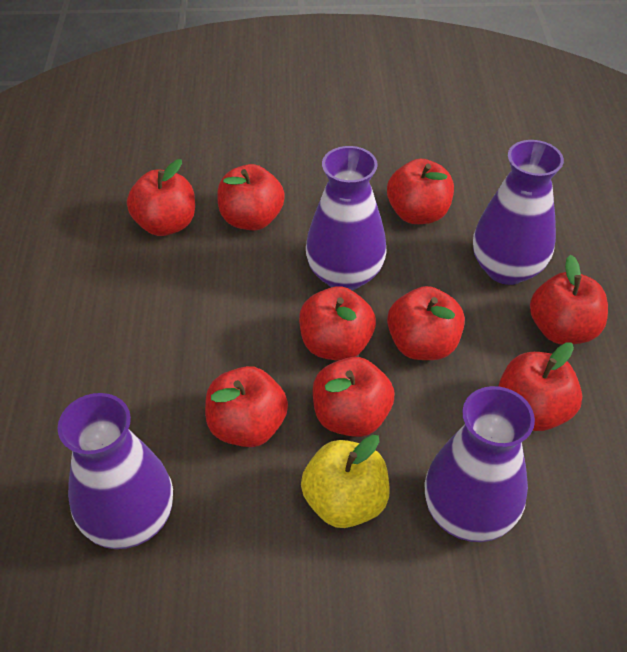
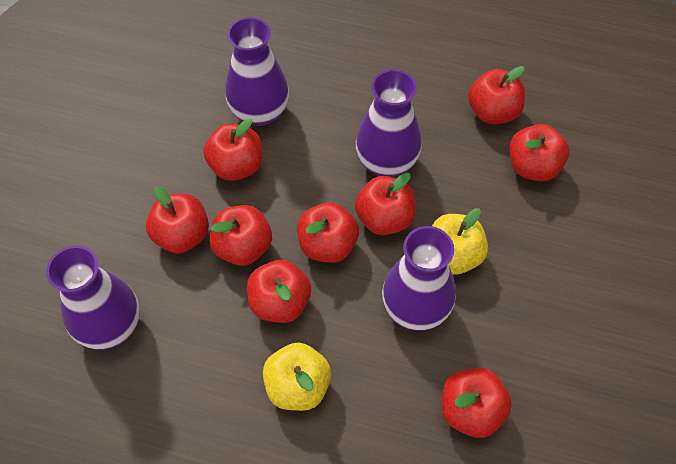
yellow apple: 1 -> 2

